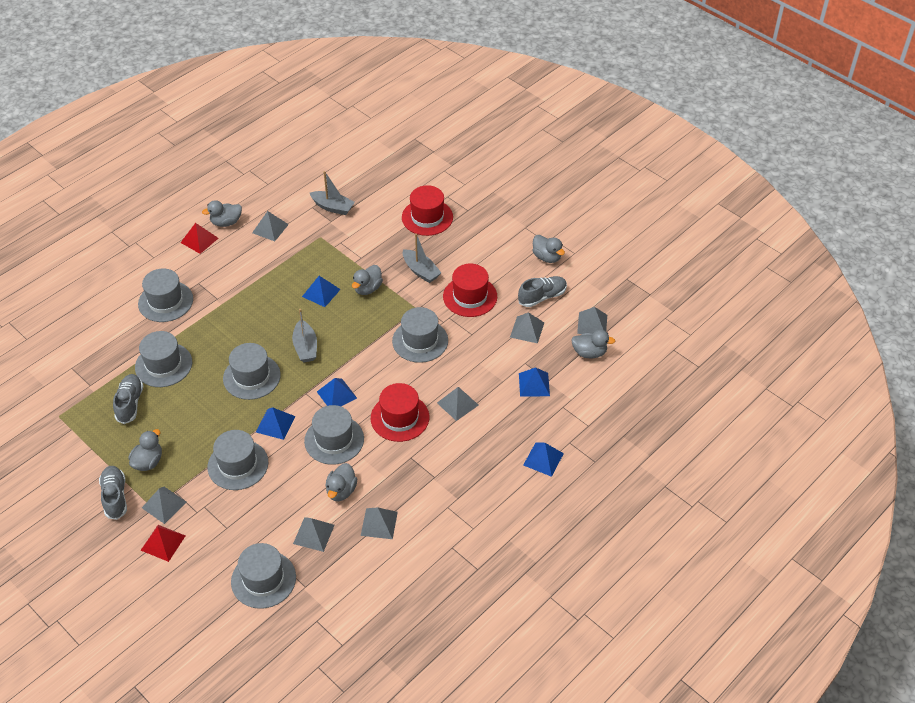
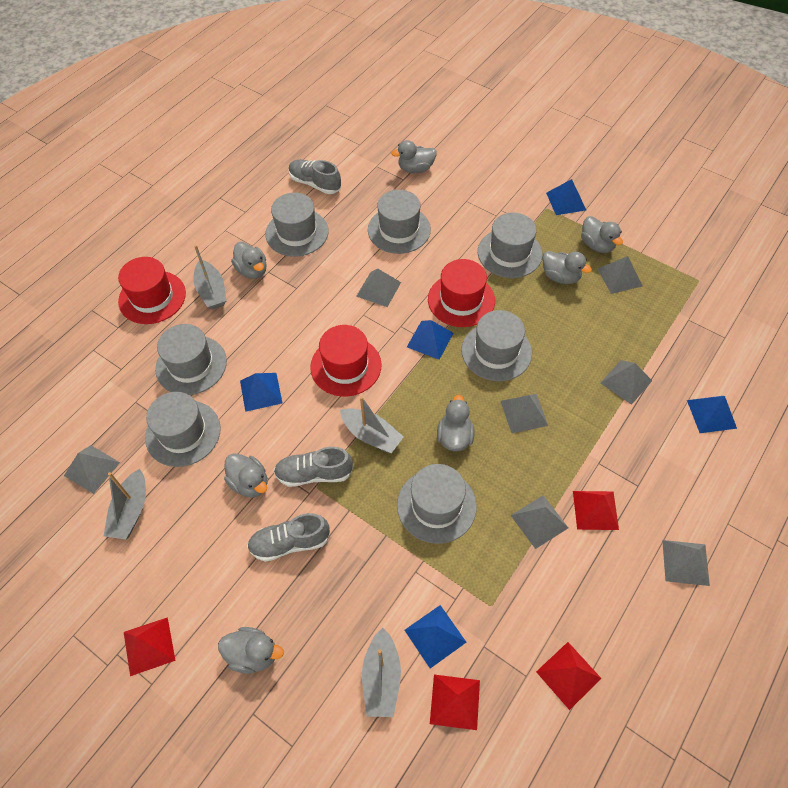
grey boat: 3 -> 4
grey duck: 6 -> 7
red pyramid: 2 -> 4

